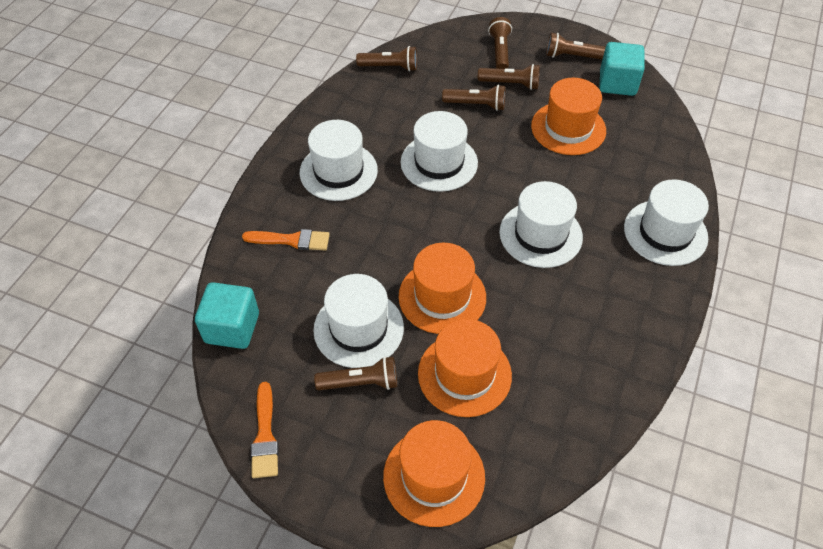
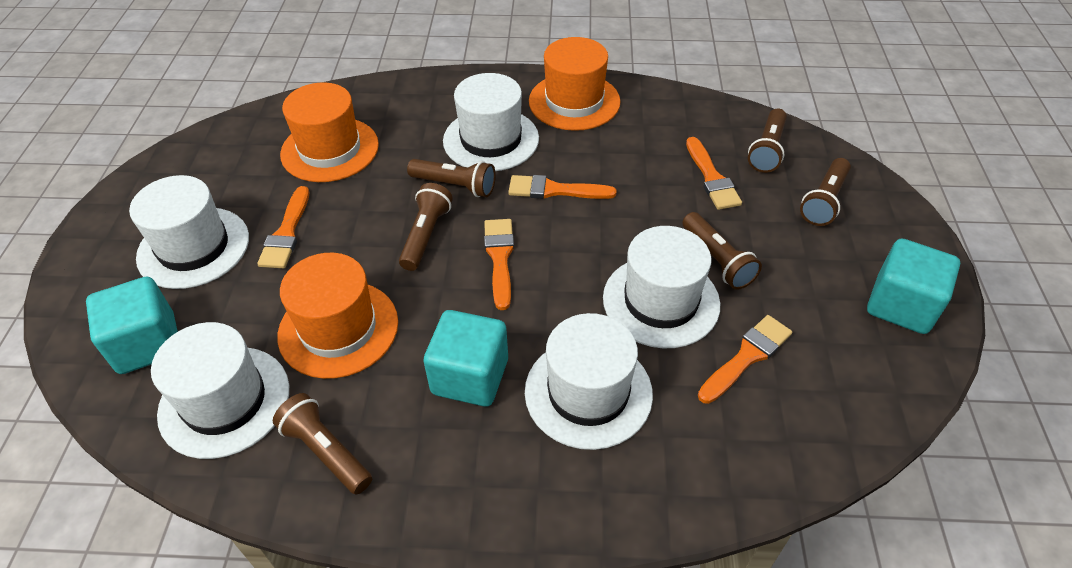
orange brush: 2 -> 5
orange hat: 4 -> 3
turquoise cube: 2 -> 3

